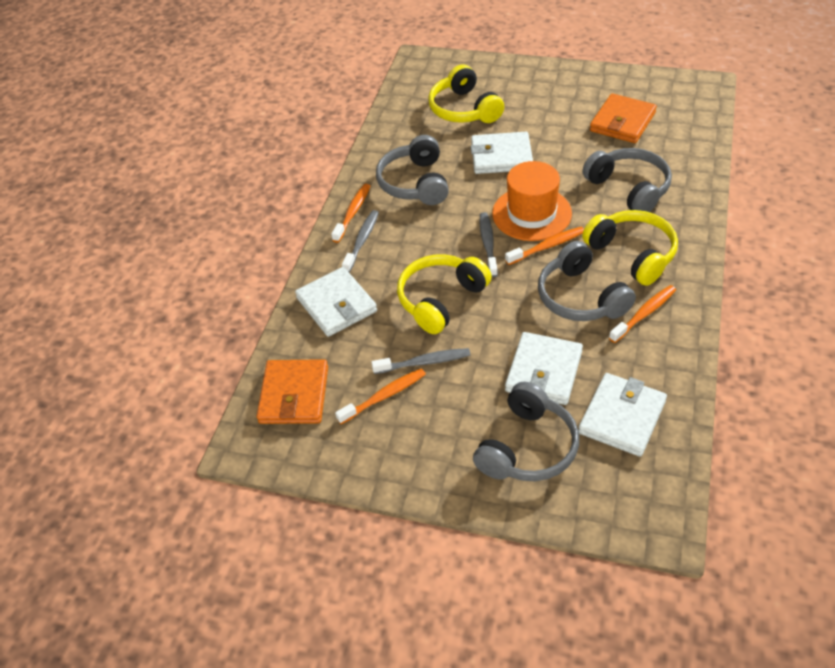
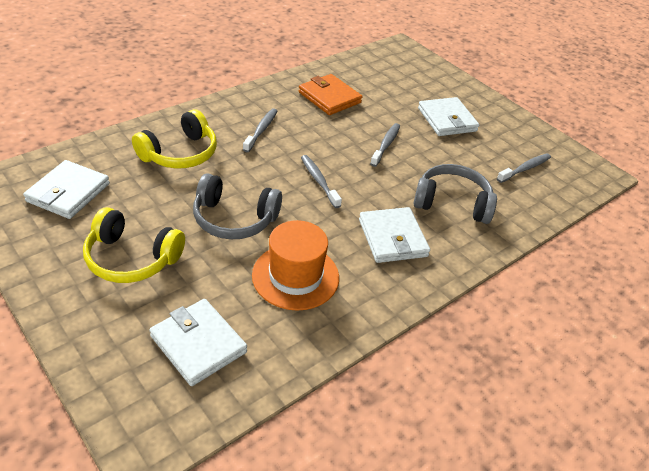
grey headphones: 4 -> 2
grey toothbrush: 3 -> 4
orange toothbrush: 4 -> 0
orange wallet: 2 -> 1
yellow headphones: 3 -> 2

